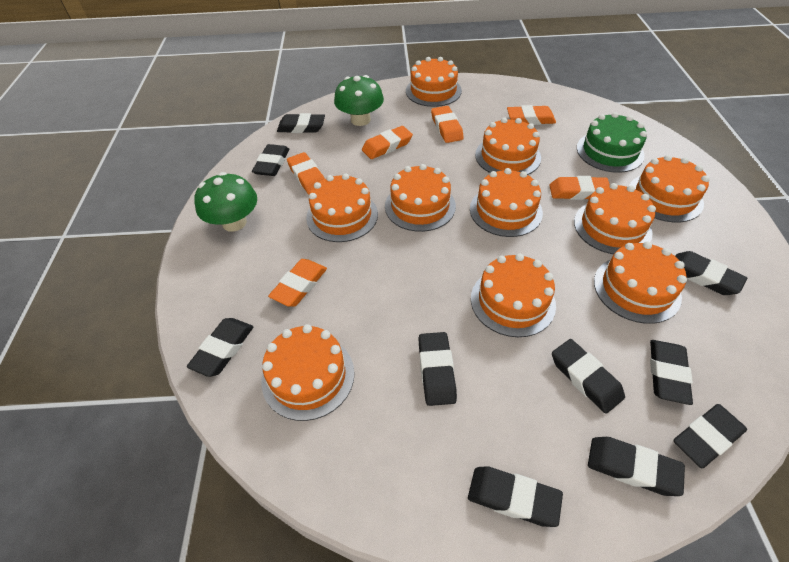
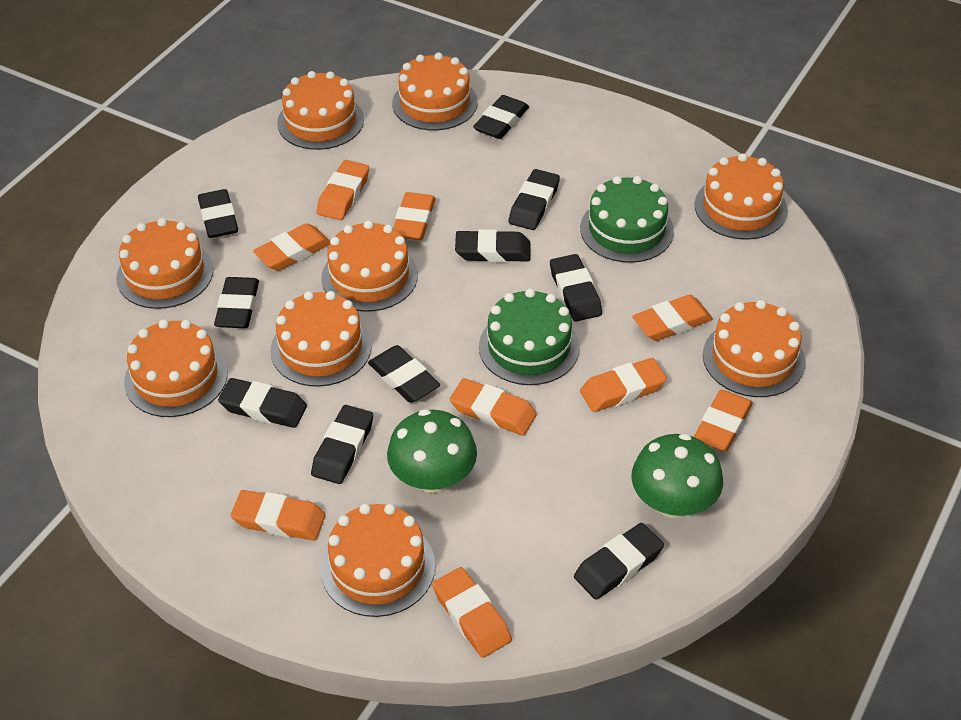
green cake: 1 -> 2
orange cake: 10 -> 9
orange eraser: 6 -> 9

